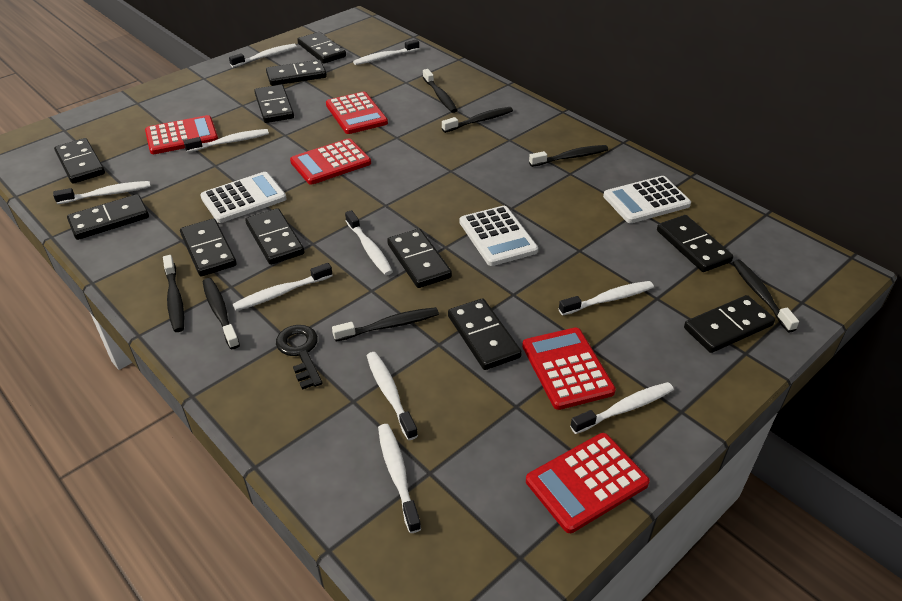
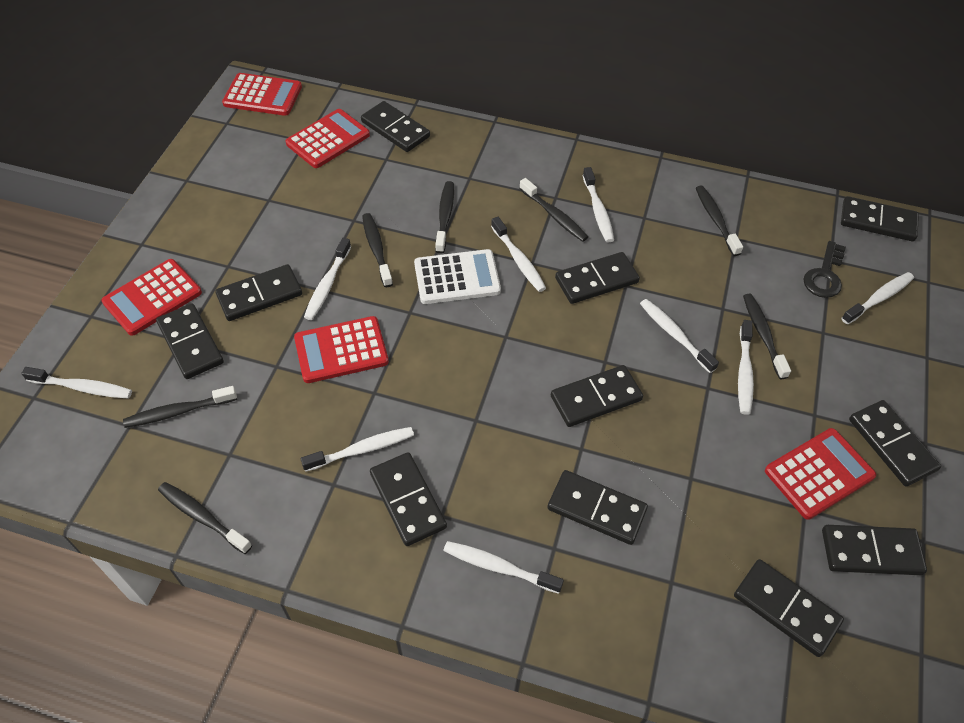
white calculator: 3 -> 1
white toothbrush: 10 -> 9

